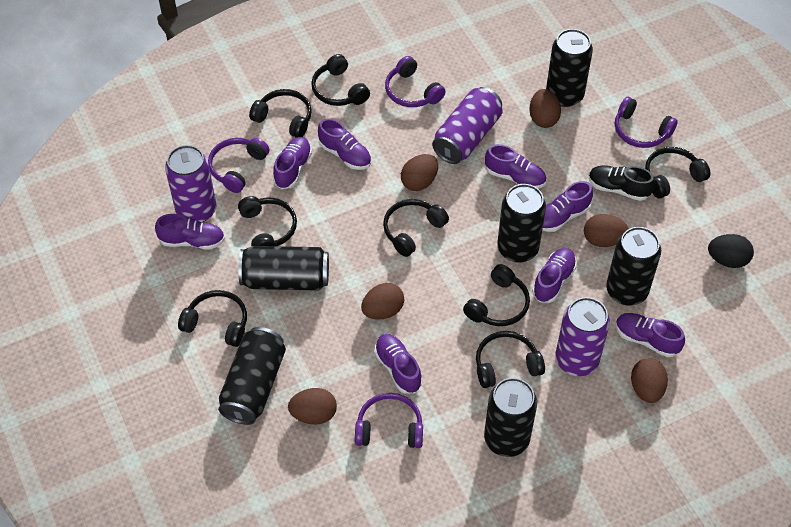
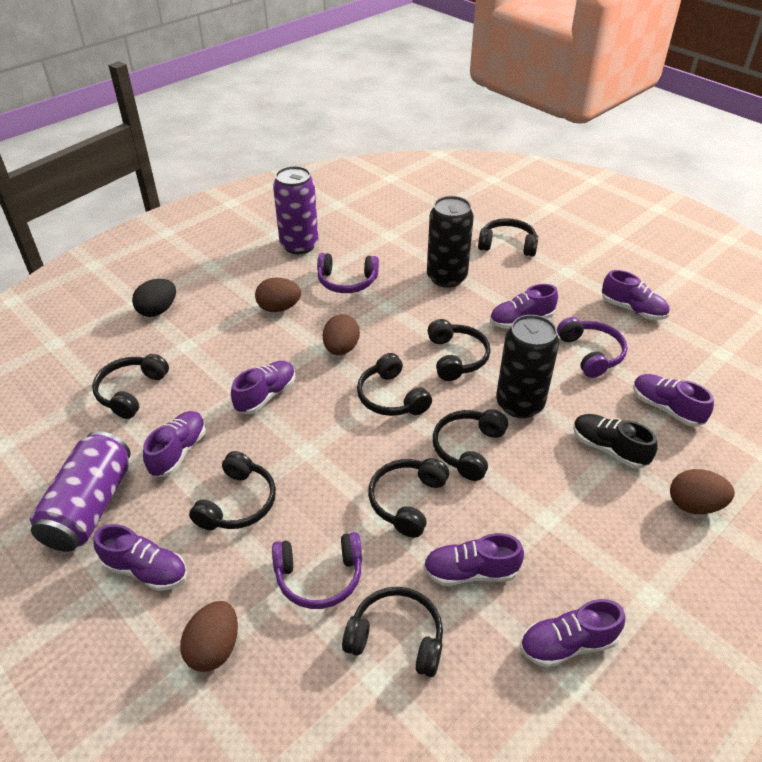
black can: 6 -> 2
brown egg: 6 -> 4
purple can: 3 -> 2
purple headphones: 4 -> 3

